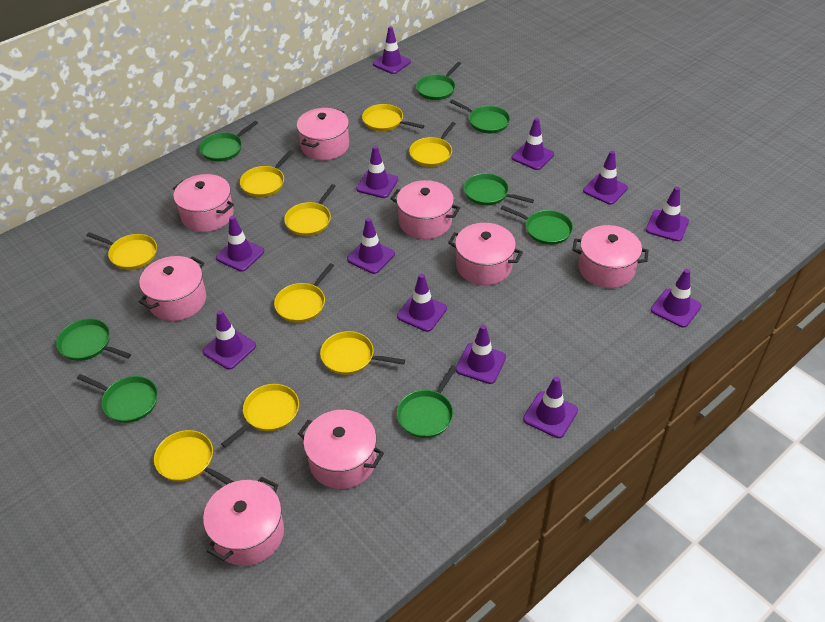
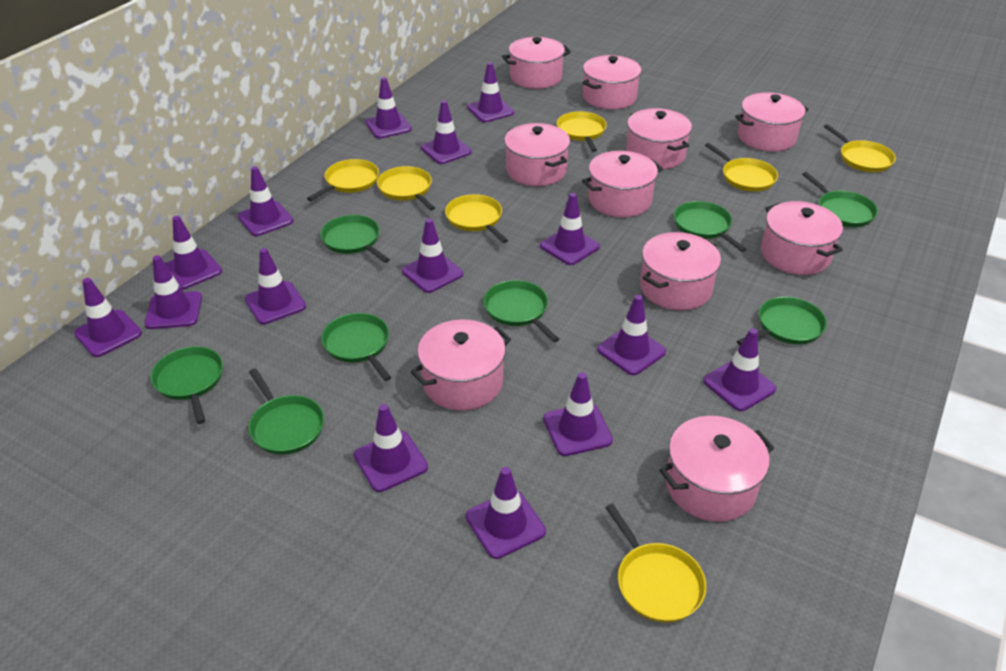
pink pot: 8 -> 10
purple traffic cone: 12 -> 15
yellow pan: 9 -> 7

